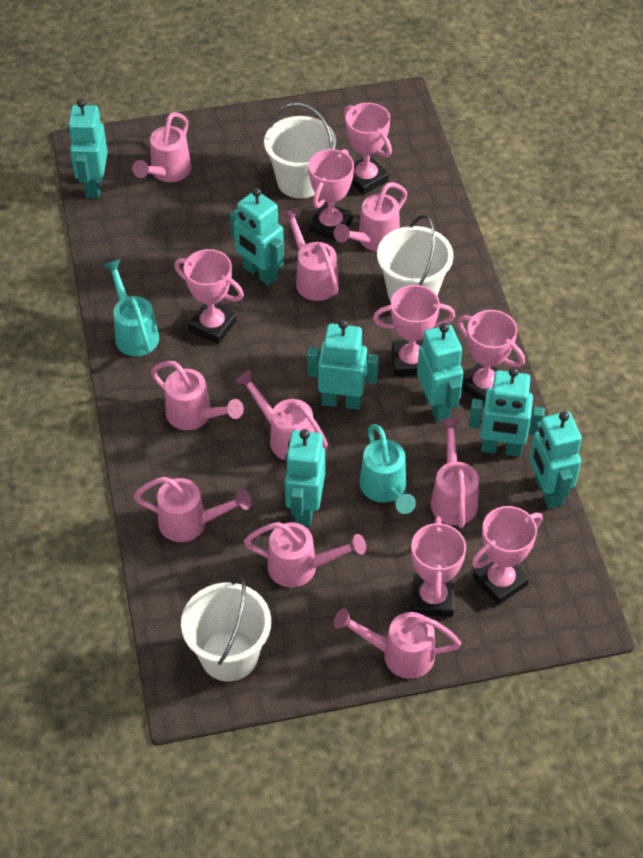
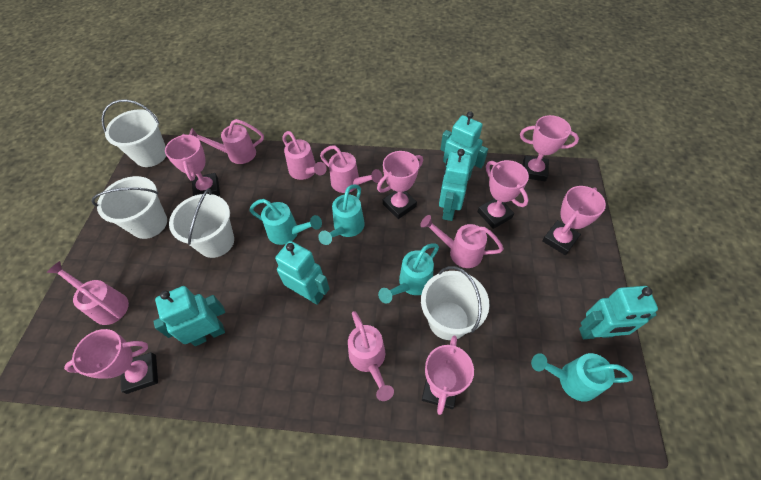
pink watering can: 9 -> 6
turquoise robot: 7 -> 5
turquoise watering can: 2 -> 4
white bucket: 3 -> 4

